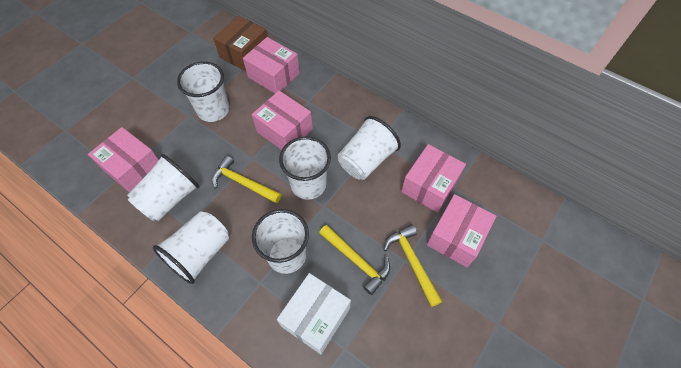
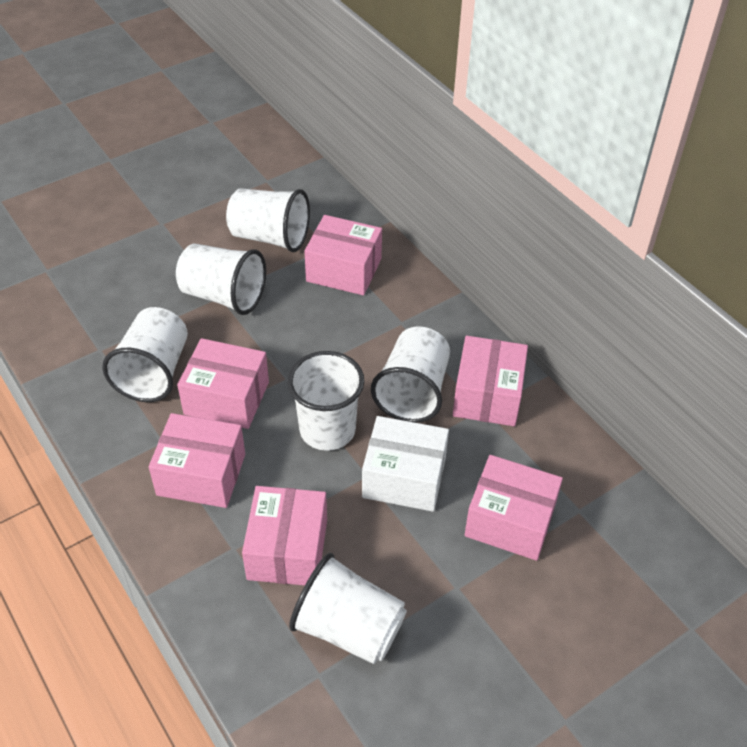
brown box: 1 -> 0
pink box: 5 -> 6
yellow hammer: 3 -> 0

